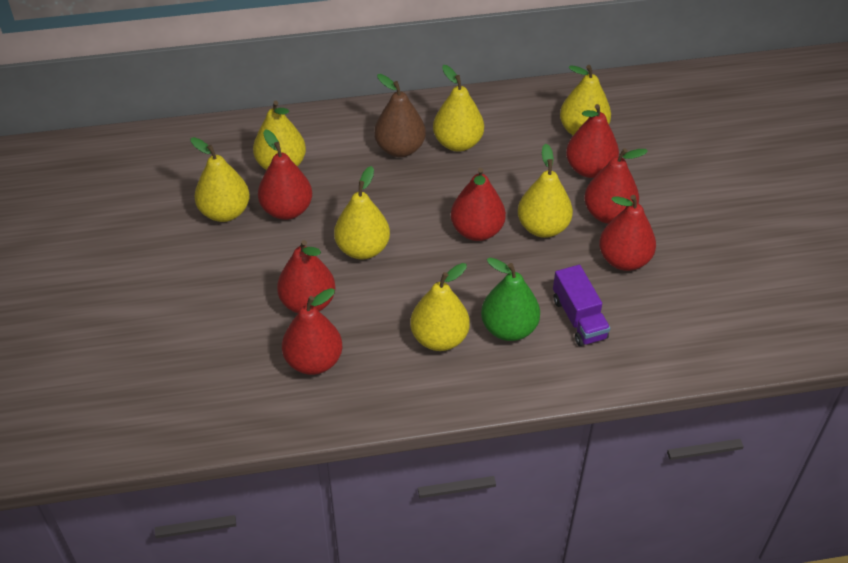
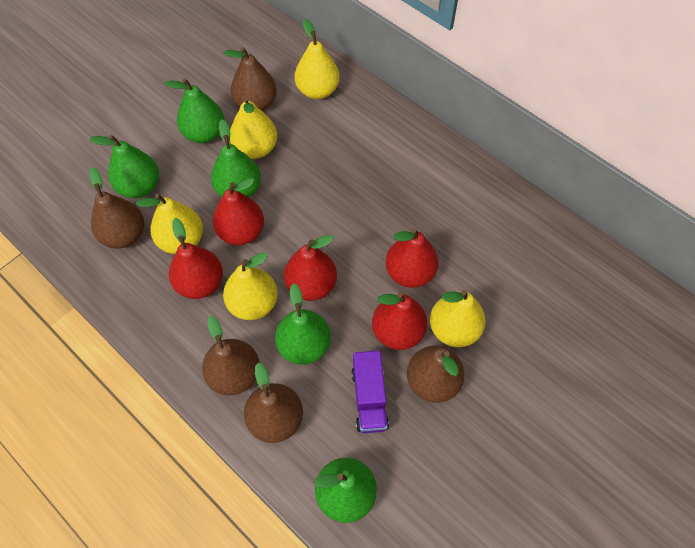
brown pear: 1 -> 5
green pear: 1 -> 5
red pear: 7 -> 5
yellow pear: 7 -> 5

